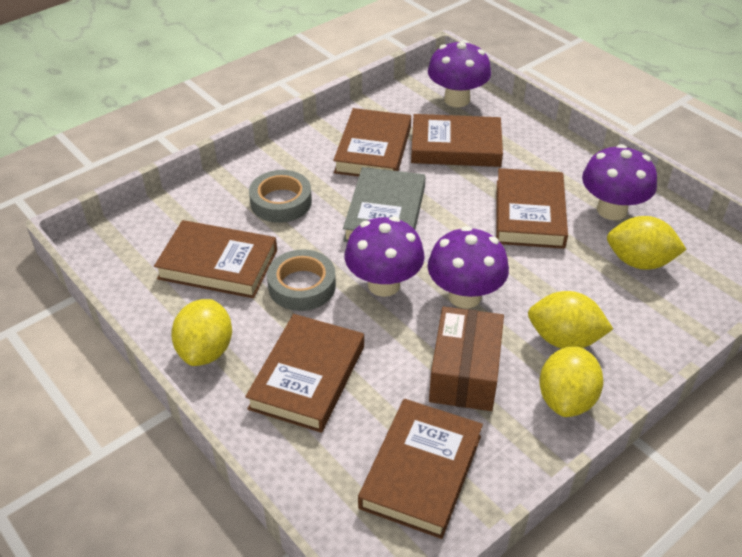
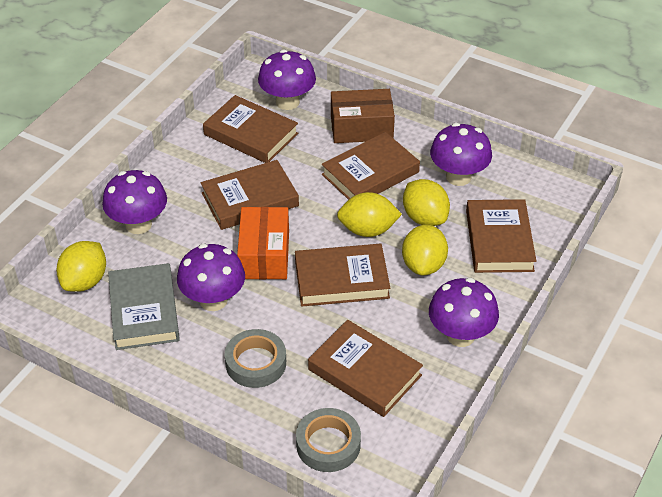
orange box: 0 -> 1
purple mushroom: 4 -> 5

